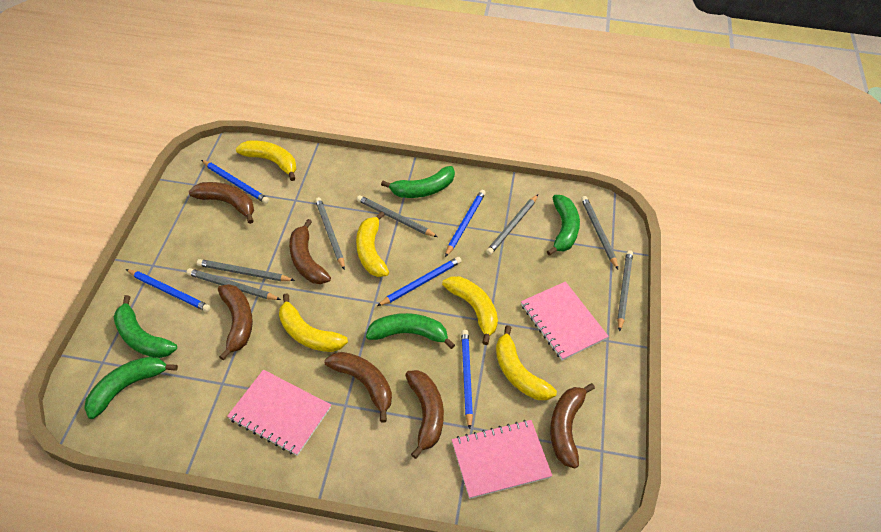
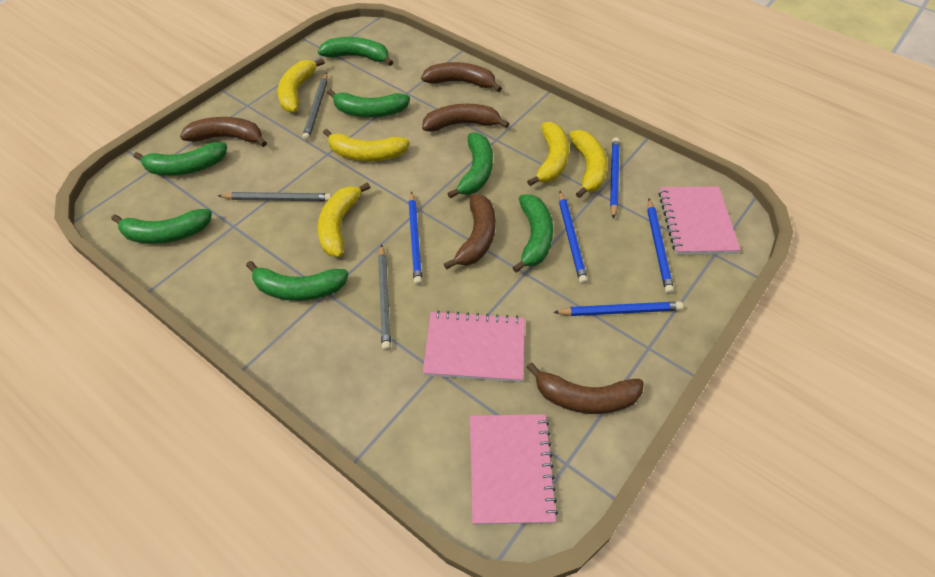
brown banana: 6 -> 5
green banana: 5 -> 7
grey pencil: 7 -> 3

